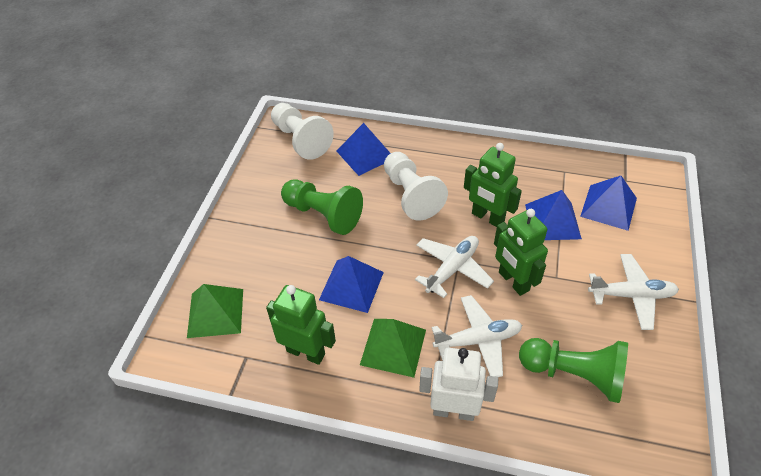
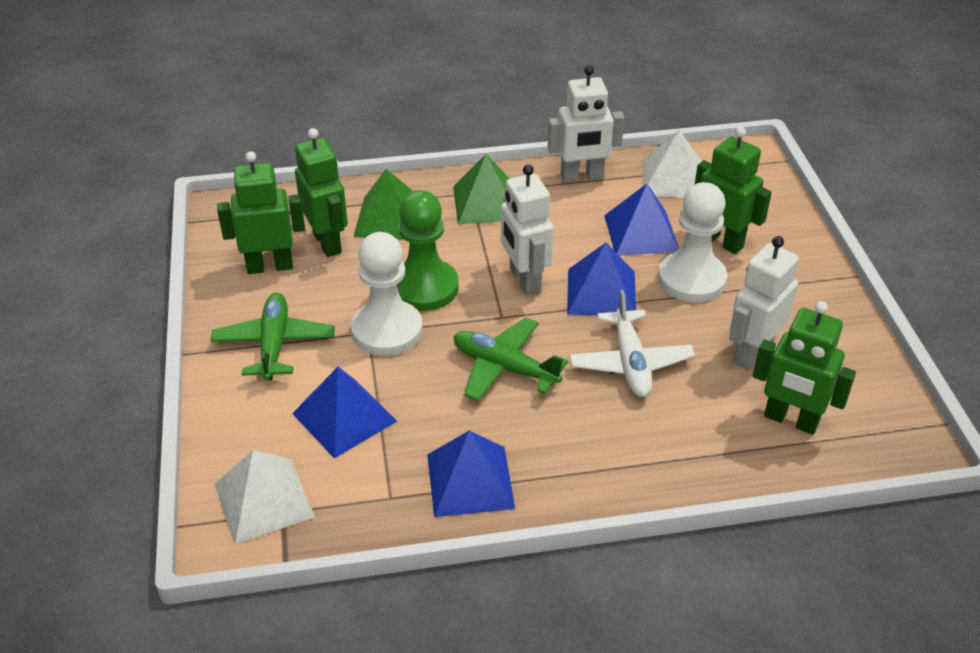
green pawn: 2 -> 1
green plane: 0 -> 2
green robot: 3 -> 4
white plane: 3 -> 1
white pyramid: 0 -> 2
white robot: 1 -> 3

